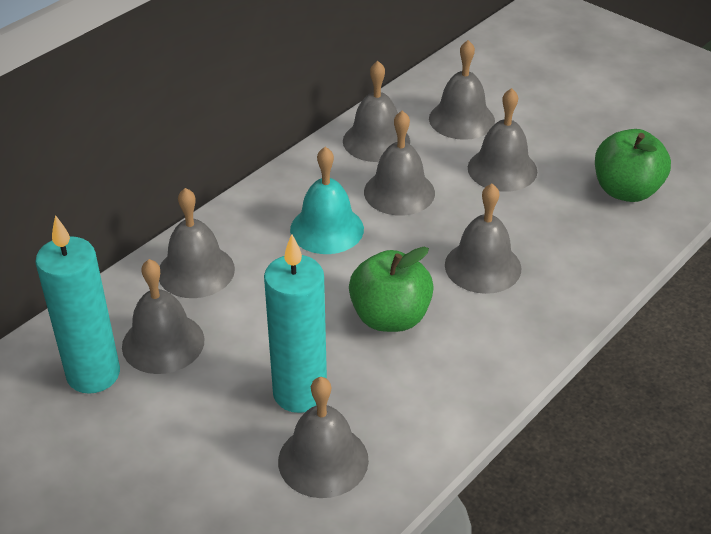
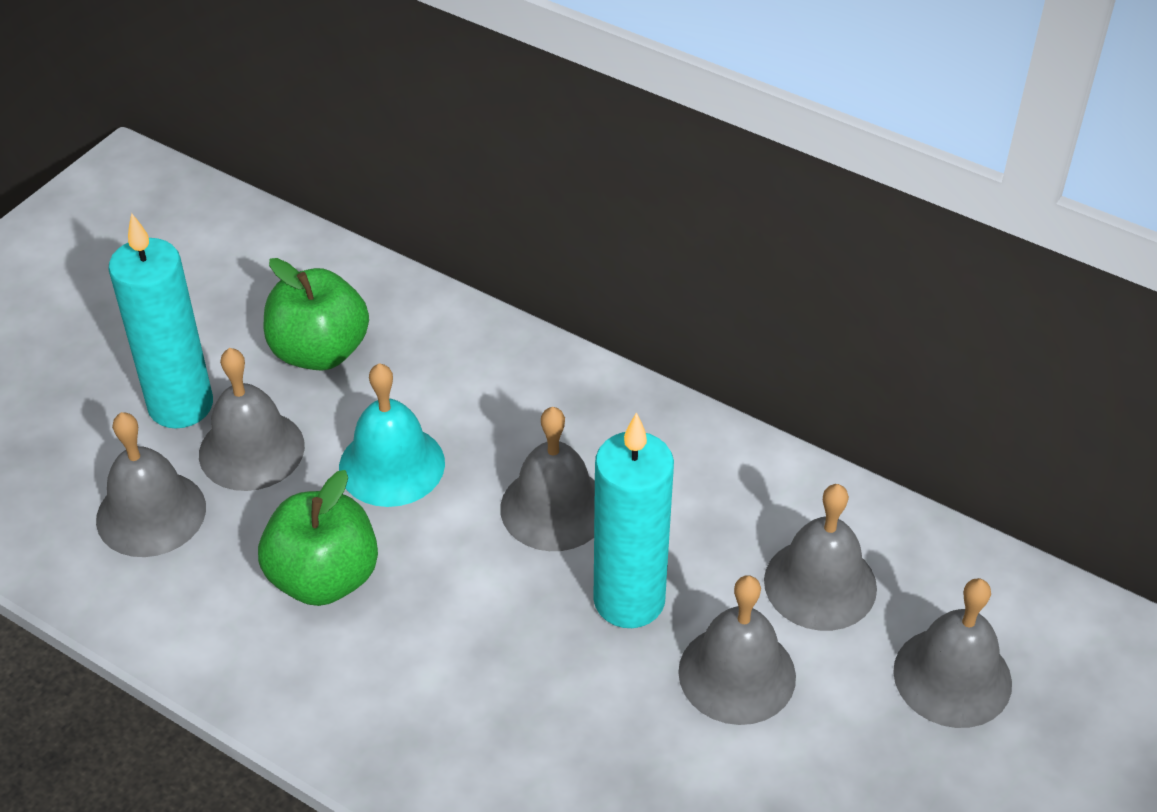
grey bell: 8 -> 6

